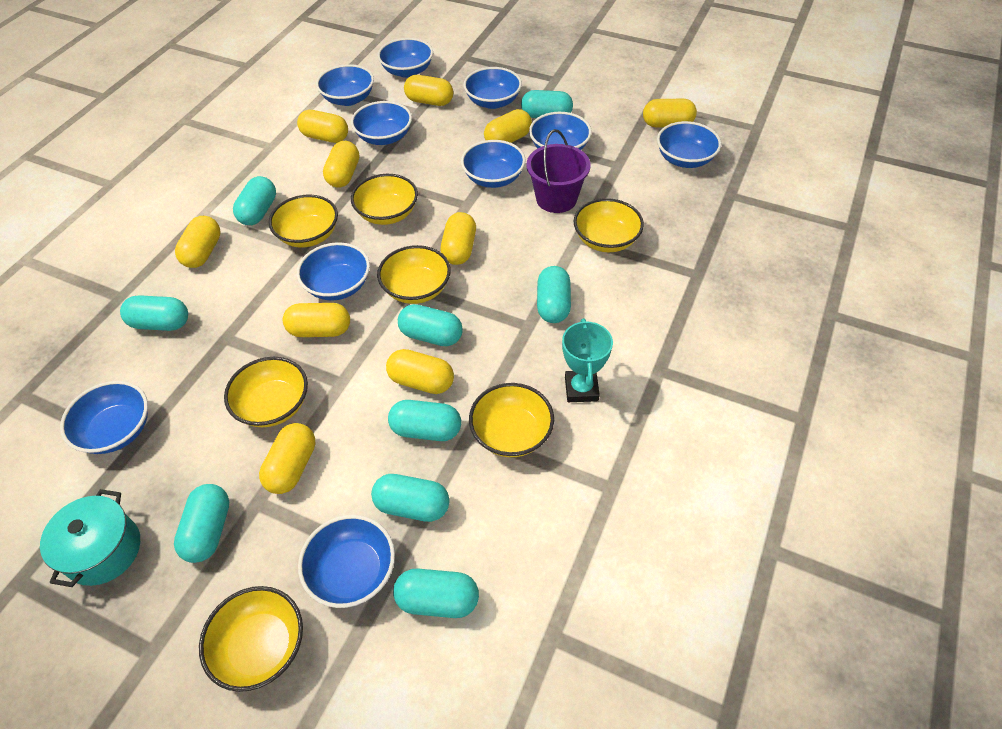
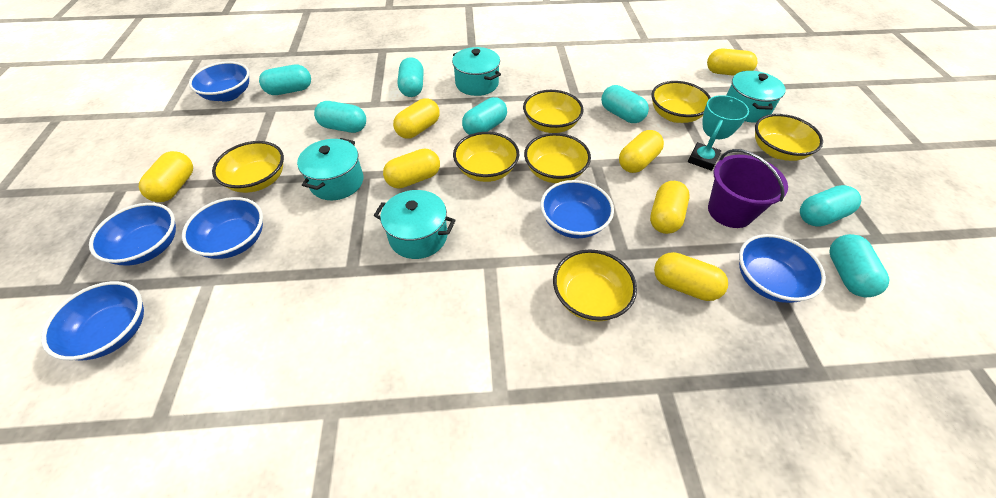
blue bowl: 10 -> 6
turquoise capsule: 9 -> 7
turquoise pot: 1 -> 4
yellow capsule: 10 -> 7

